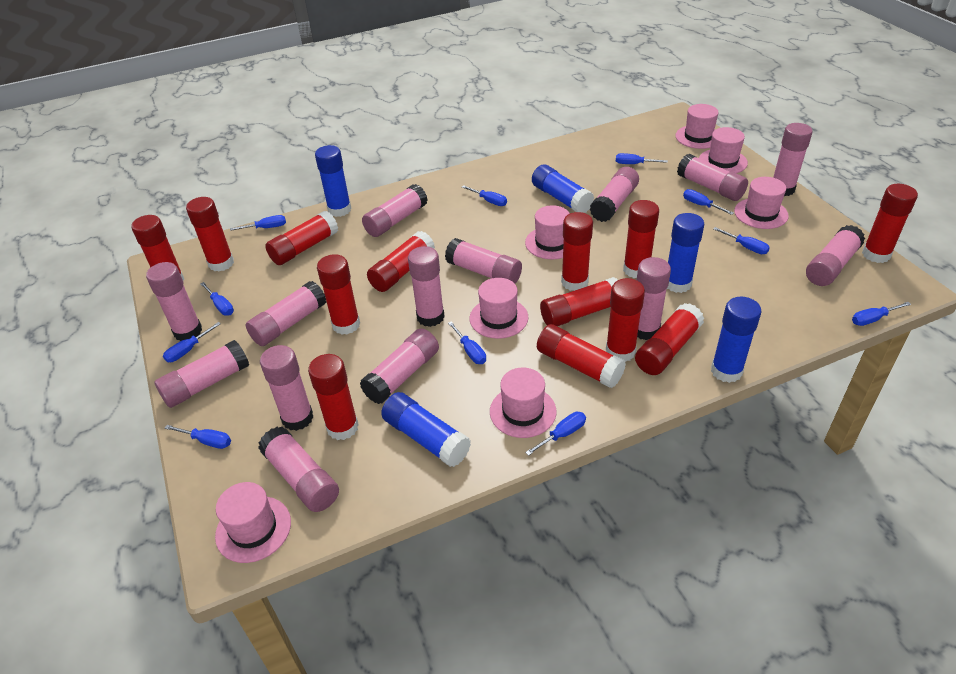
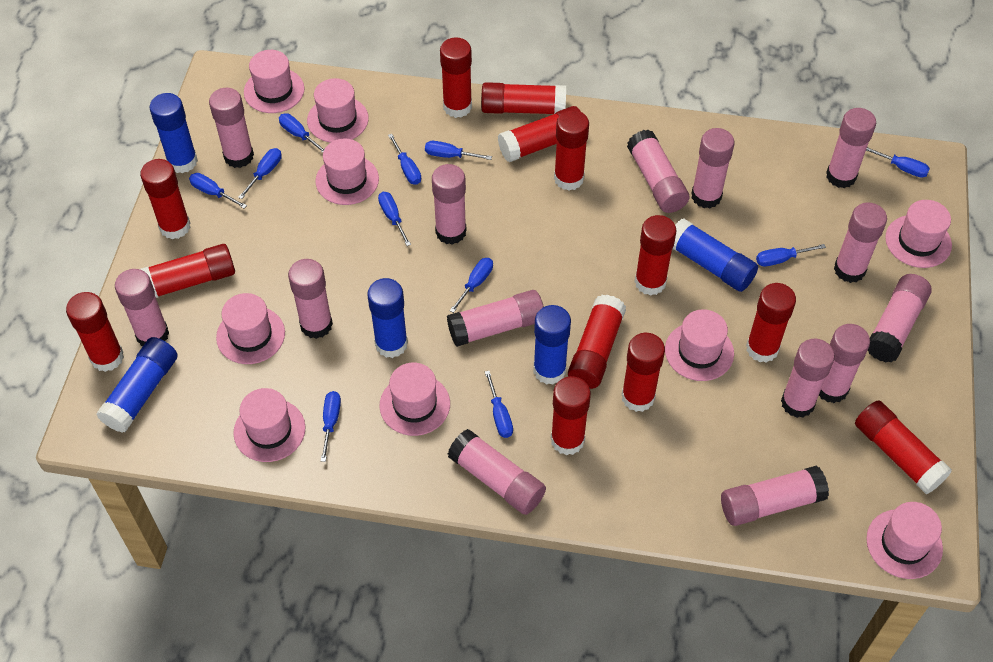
pink hat: 7 -> 9

